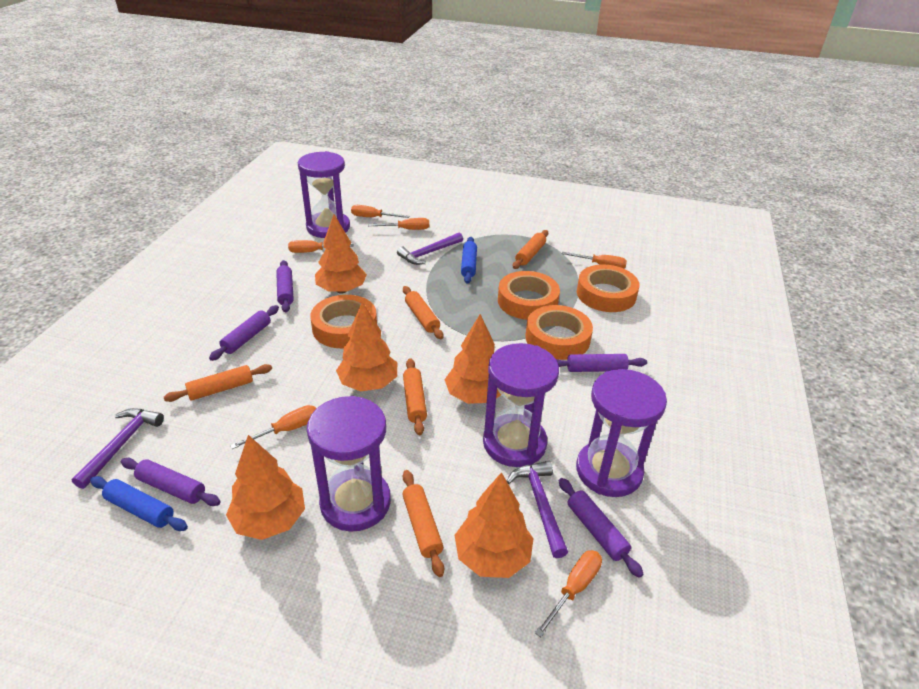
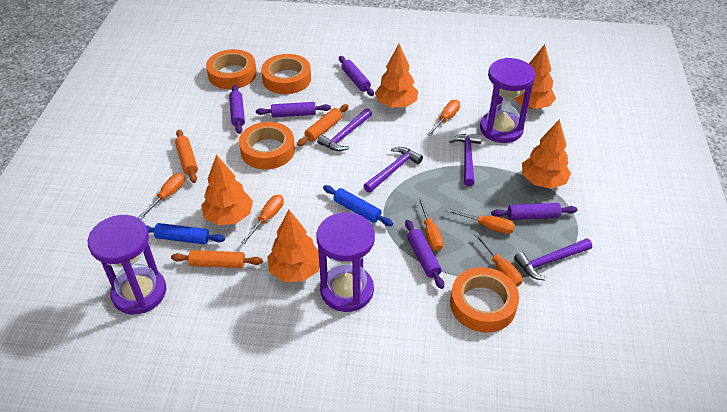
orange rolling pin: 5 -> 3
purple hammer: 3 -> 4
purple hourglass: 4 -> 3

